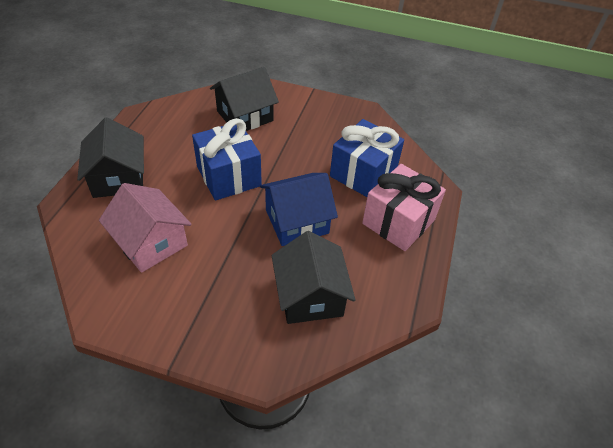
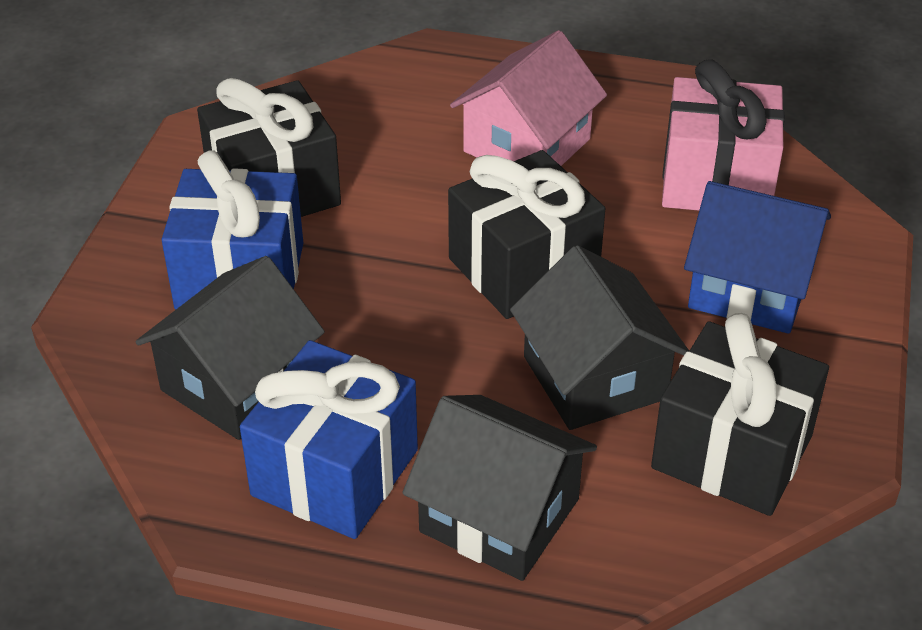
black gift: 0 -> 3

